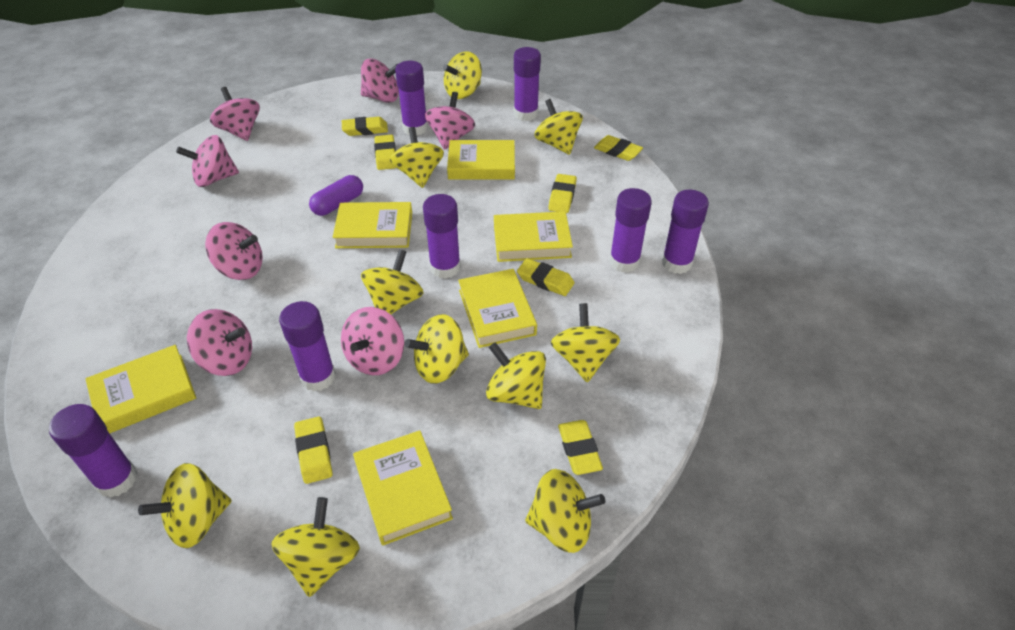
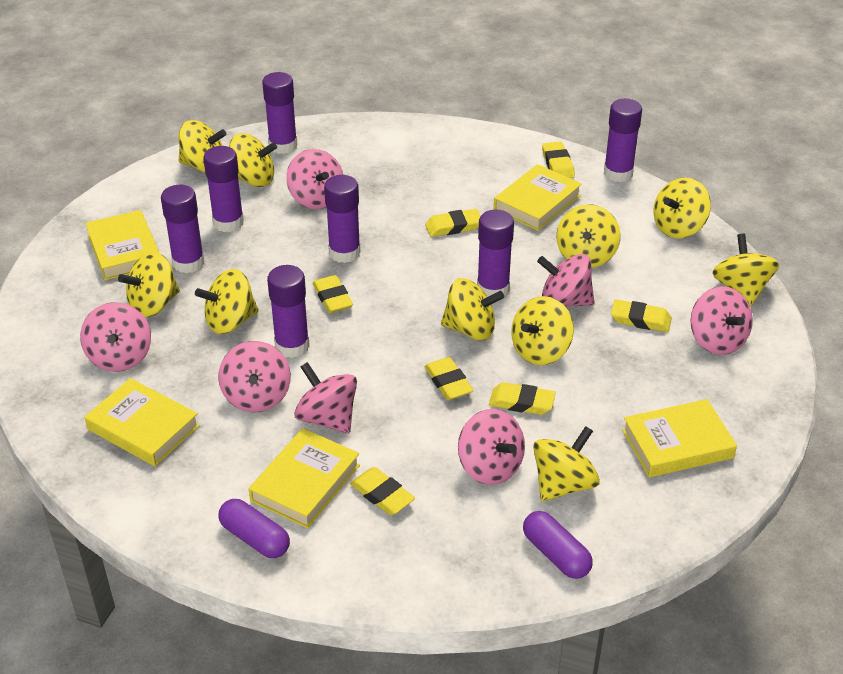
purple capsule: 1 -> 2
yellow book: 6 -> 5

